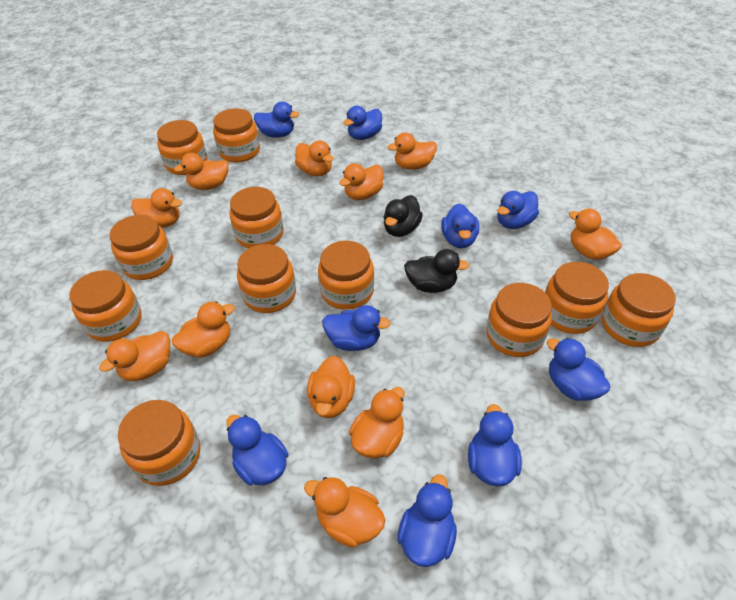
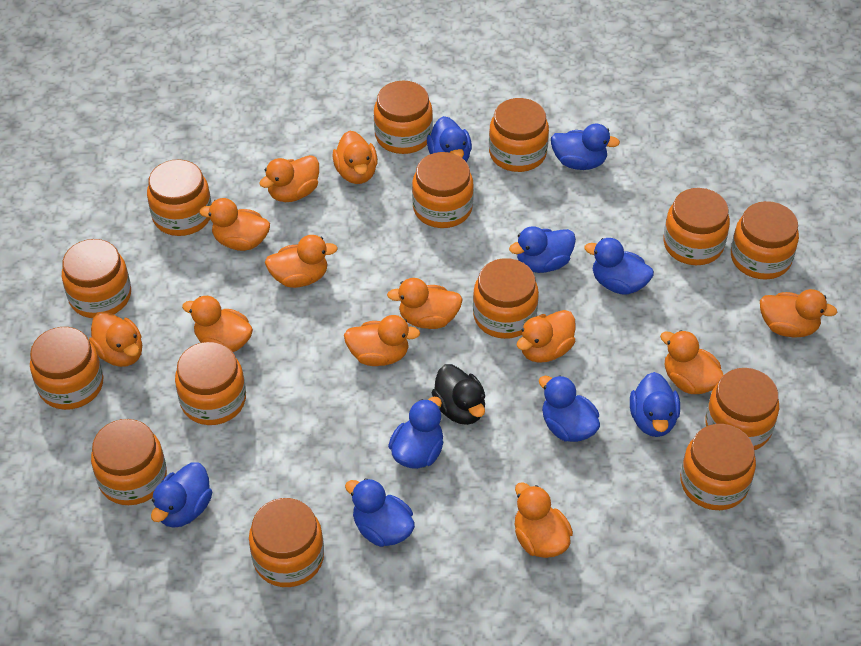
black duck: 2 -> 1
orange duck: 11 -> 12
orange jar: 11 -> 14

